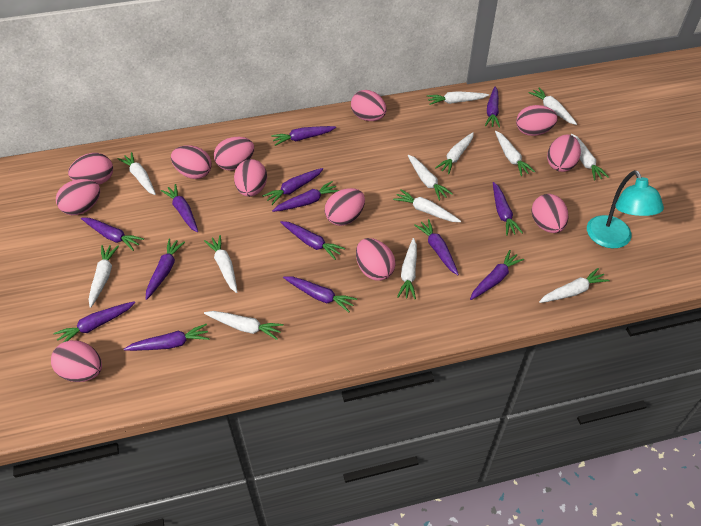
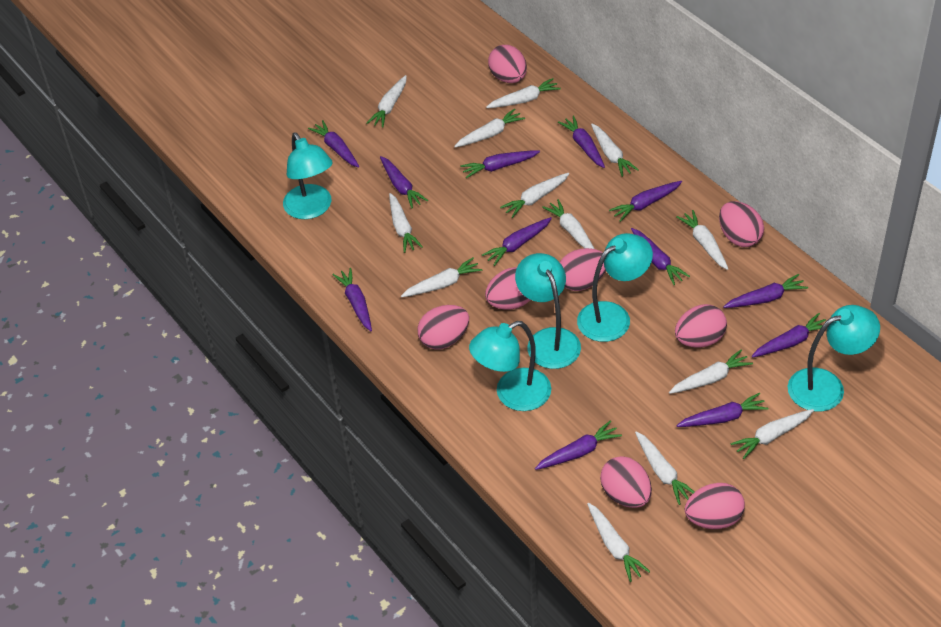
pink egg: 12 -> 8
purple carrot: 14 -> 12
turquoise lamp: 1 -> 5

